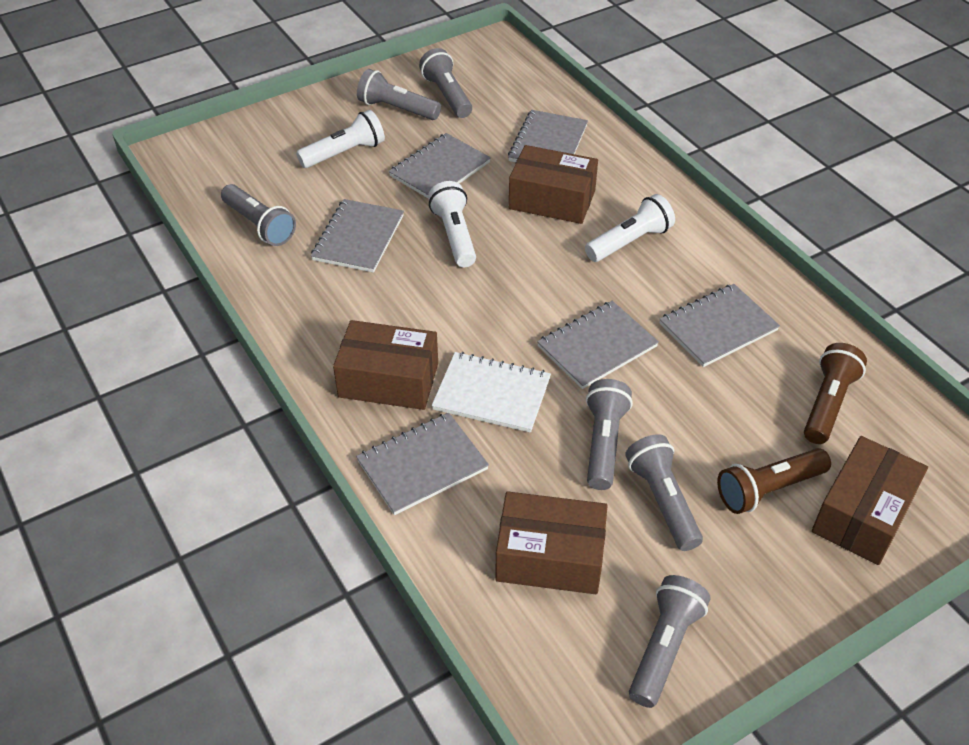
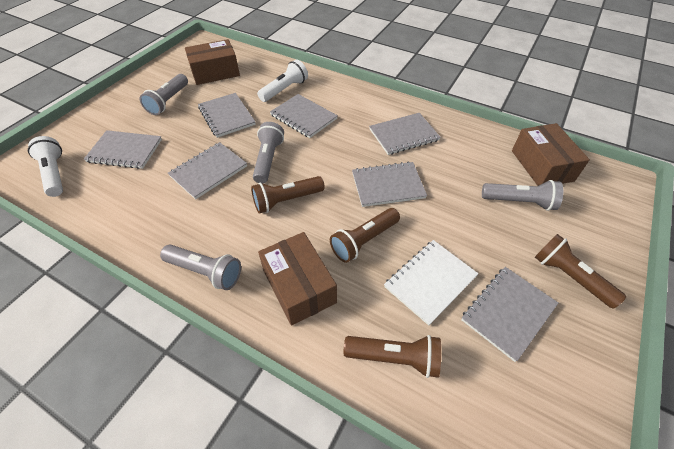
brown box: 4 -> 3
brown flashlight: 2 -> 4
grey flashlight: 6 -> 4
grey notebook: 6 -> 7
white flashlight: 3 -> 2

